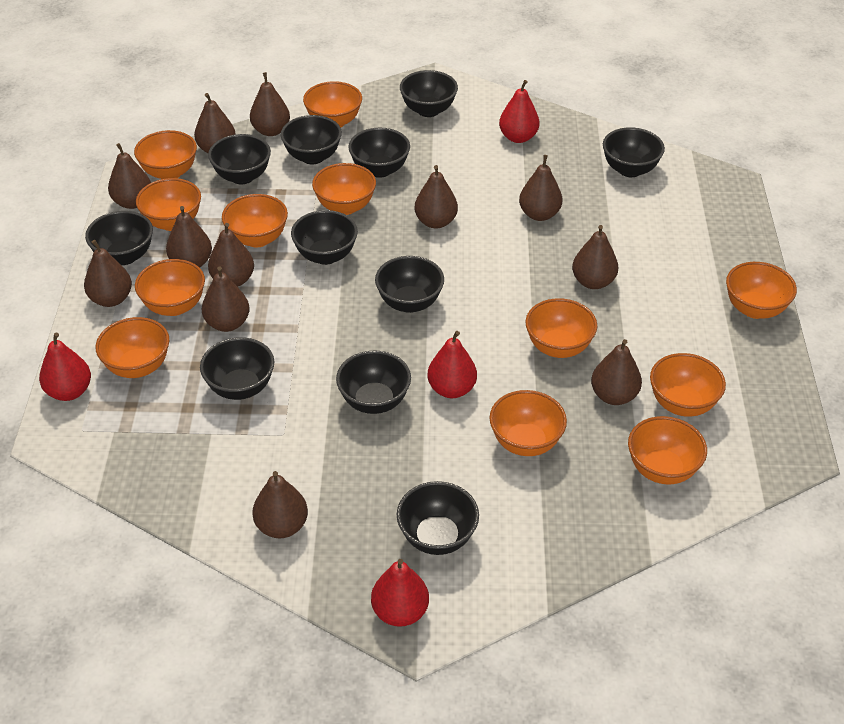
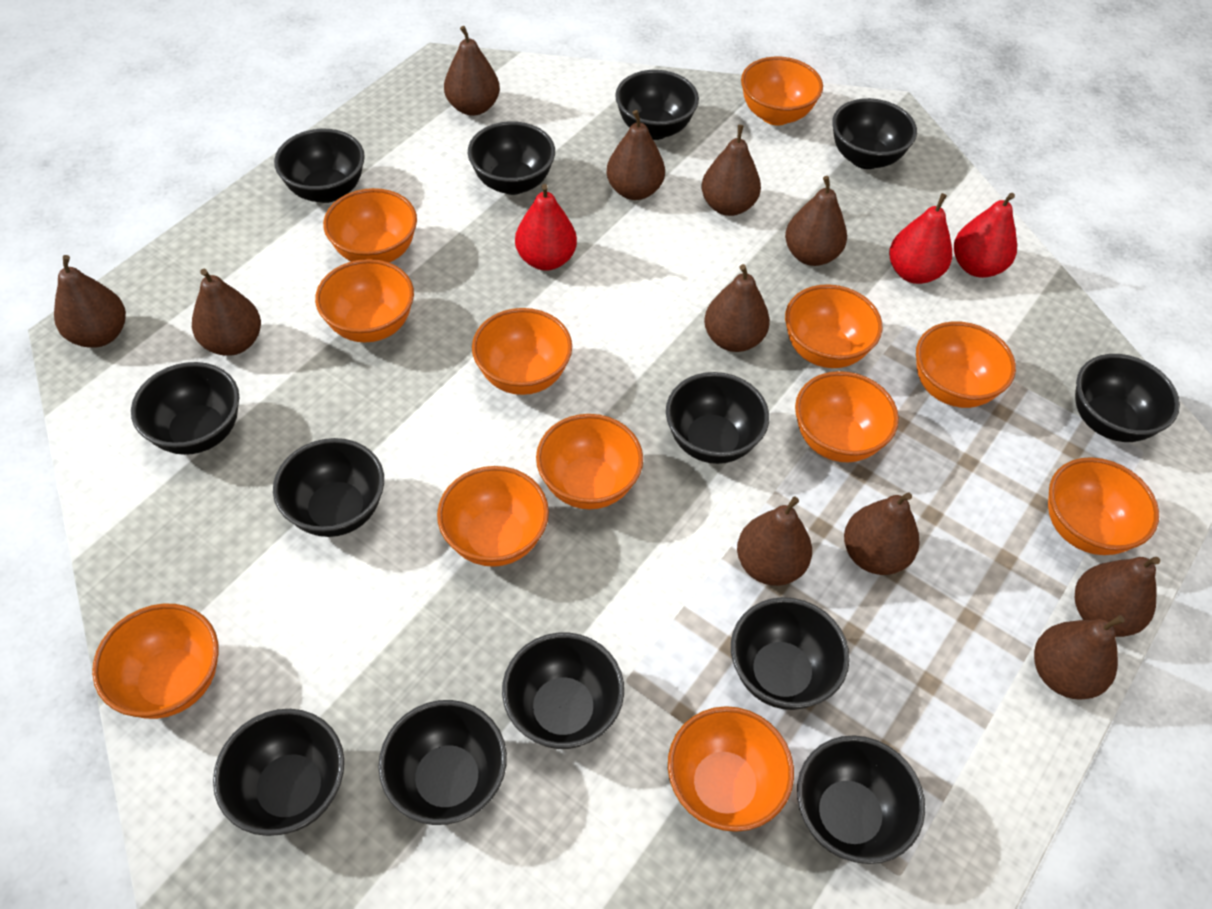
black bowl: 11 -> 13
brown pear: 12 -> 11
red pear: 4 -> 3

